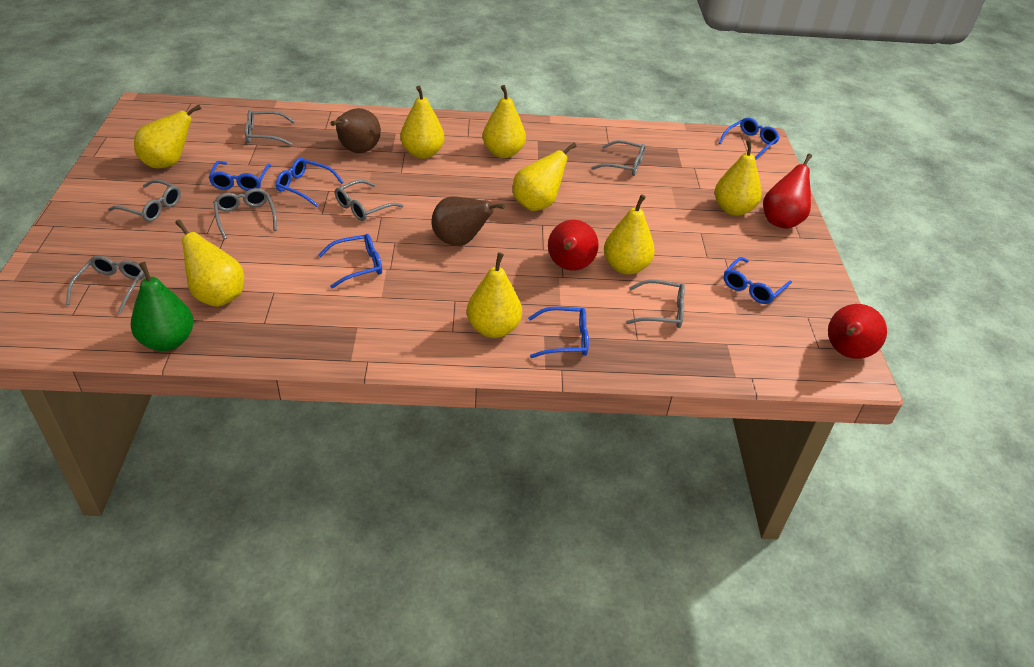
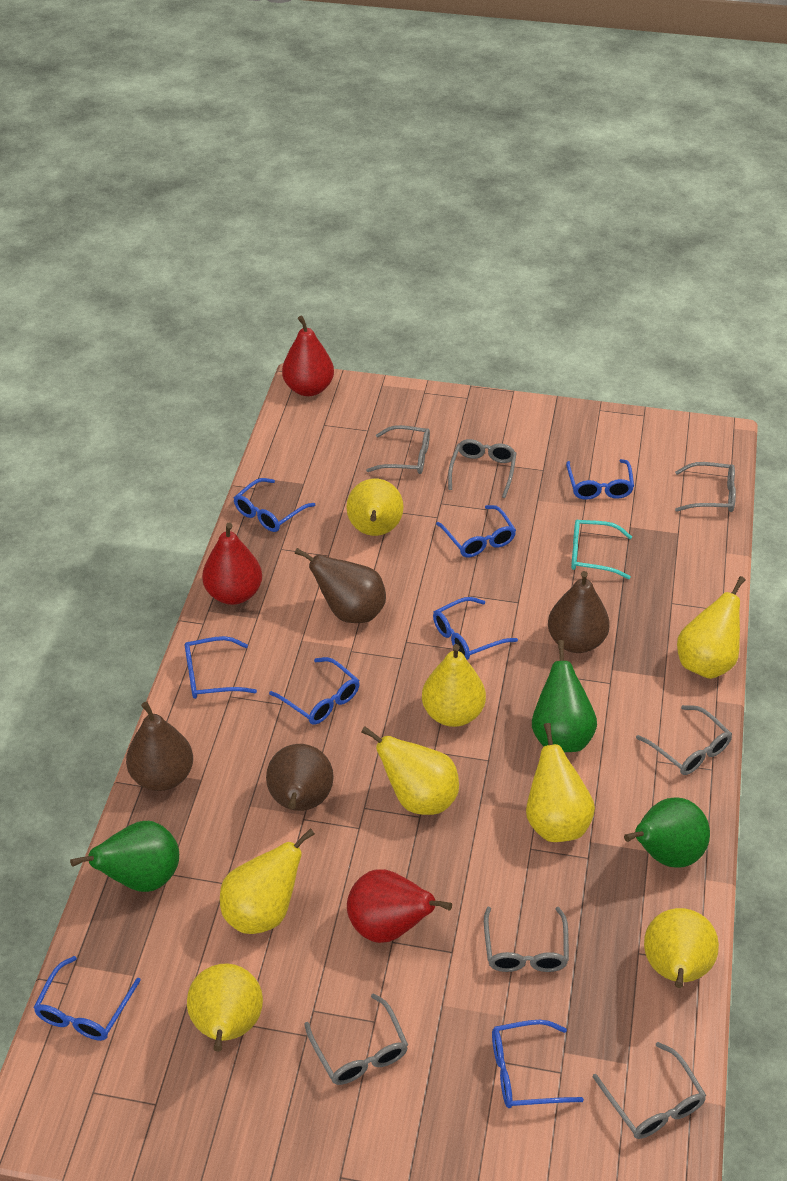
blue glasses: 6 -> 8
brown pear: 2 -> 4
green pear: 1 -> 3
turquoise glasses: 0 -> 1

